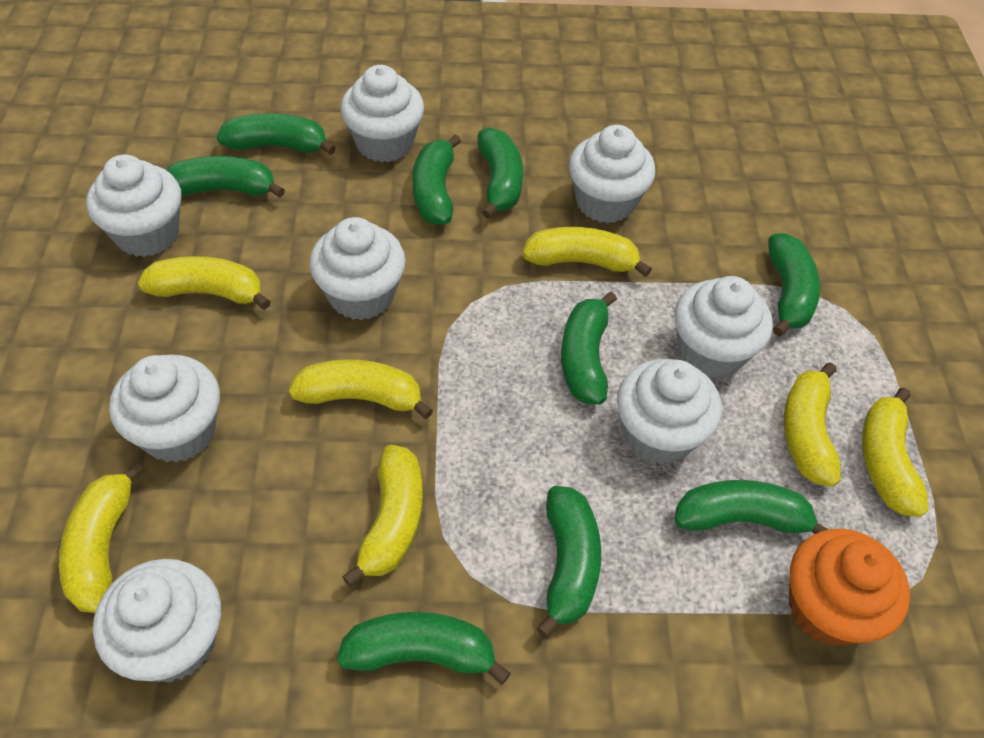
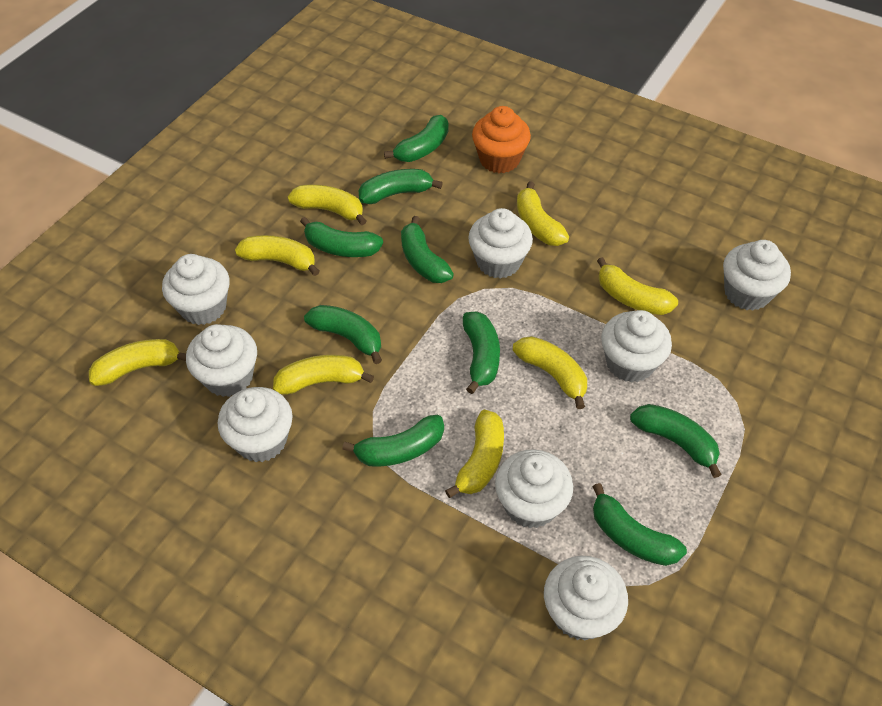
yellow banana: 7 -> 8

